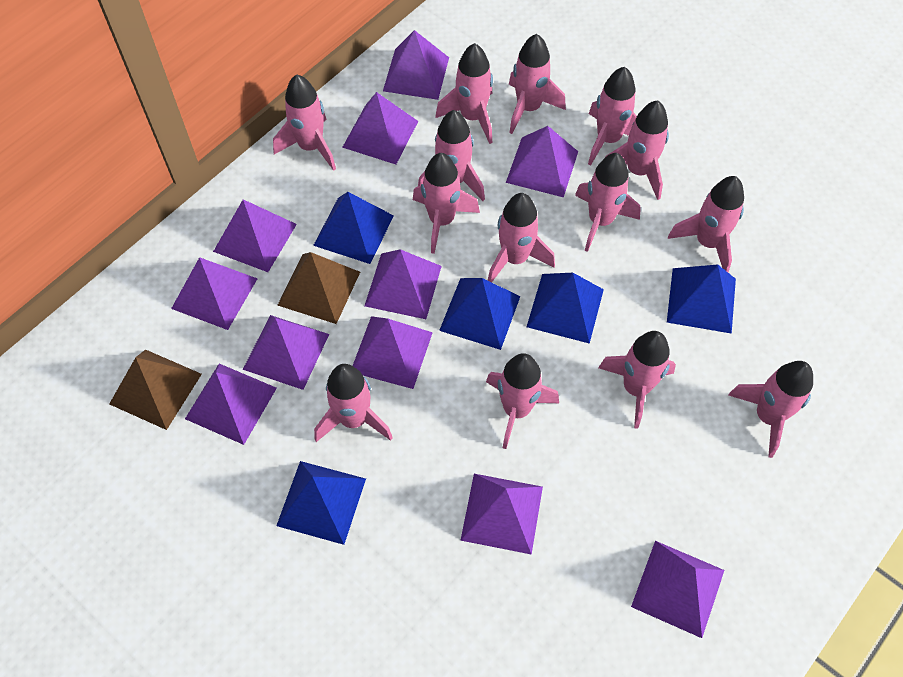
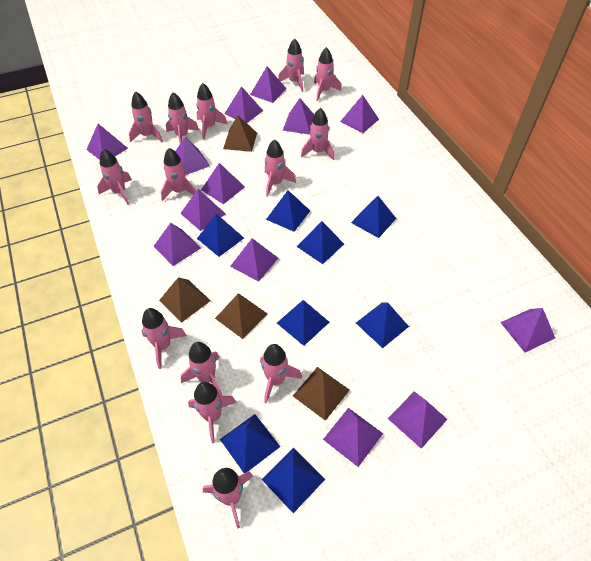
blue pyramid: 5 -> 8
brown pyramid: 2 -> 4
purple pyramid: 11 -> 13

